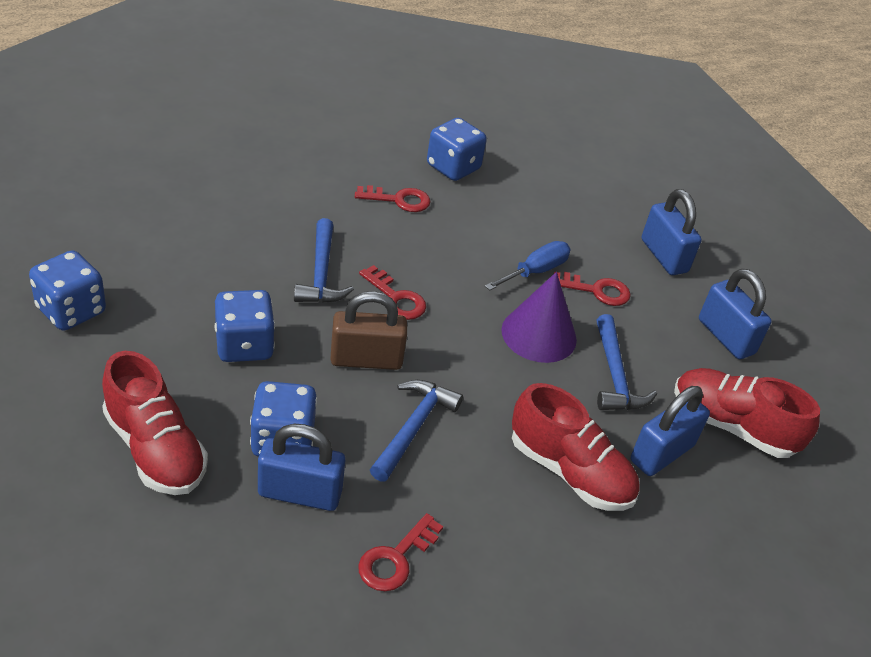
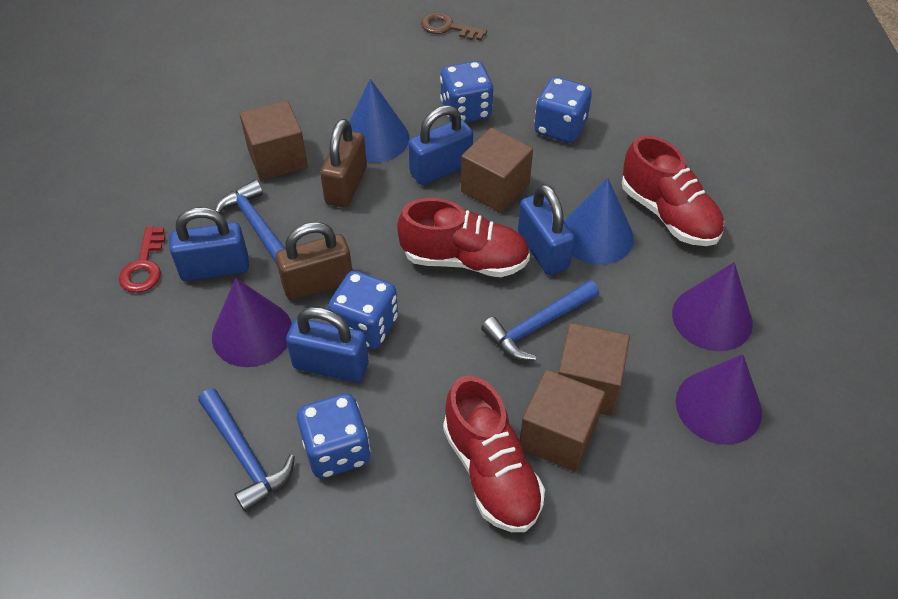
blue cone: 0 -> 2
blue screwdriver: 1 -> 0
brown cube: 0 -> 4
brown key: 0 -> 1
brown padlock: 1 -> 2
purple cone: 1 -> 3
red key: 4 -> 1

